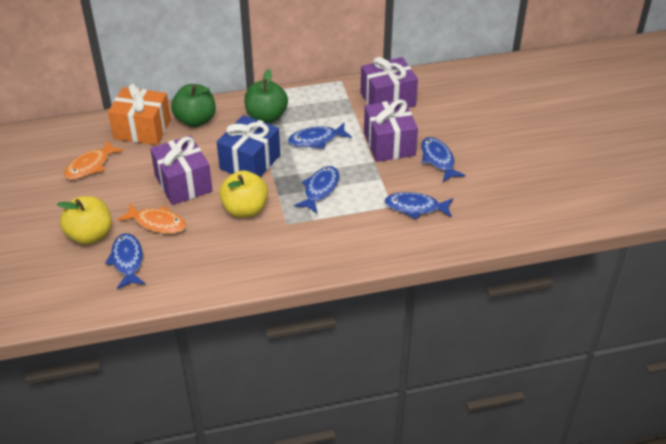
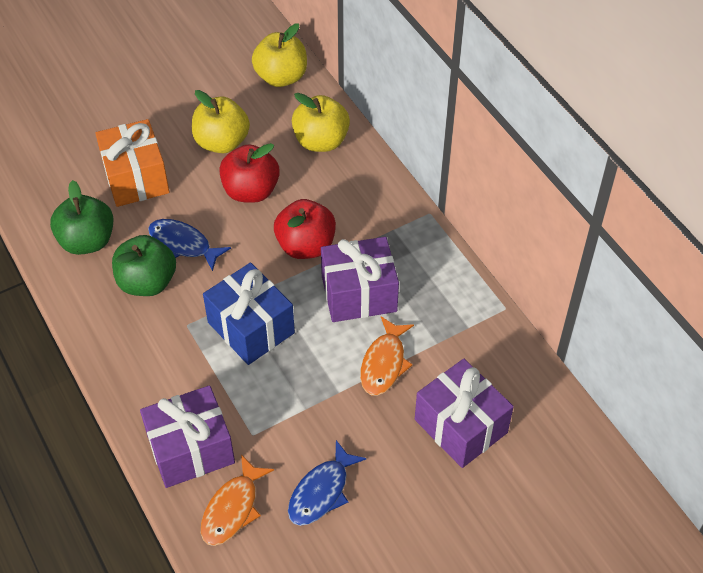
blue fish: 5 -> 2
red apple: 0 -> 2
yellow apple: 2 -> 3

